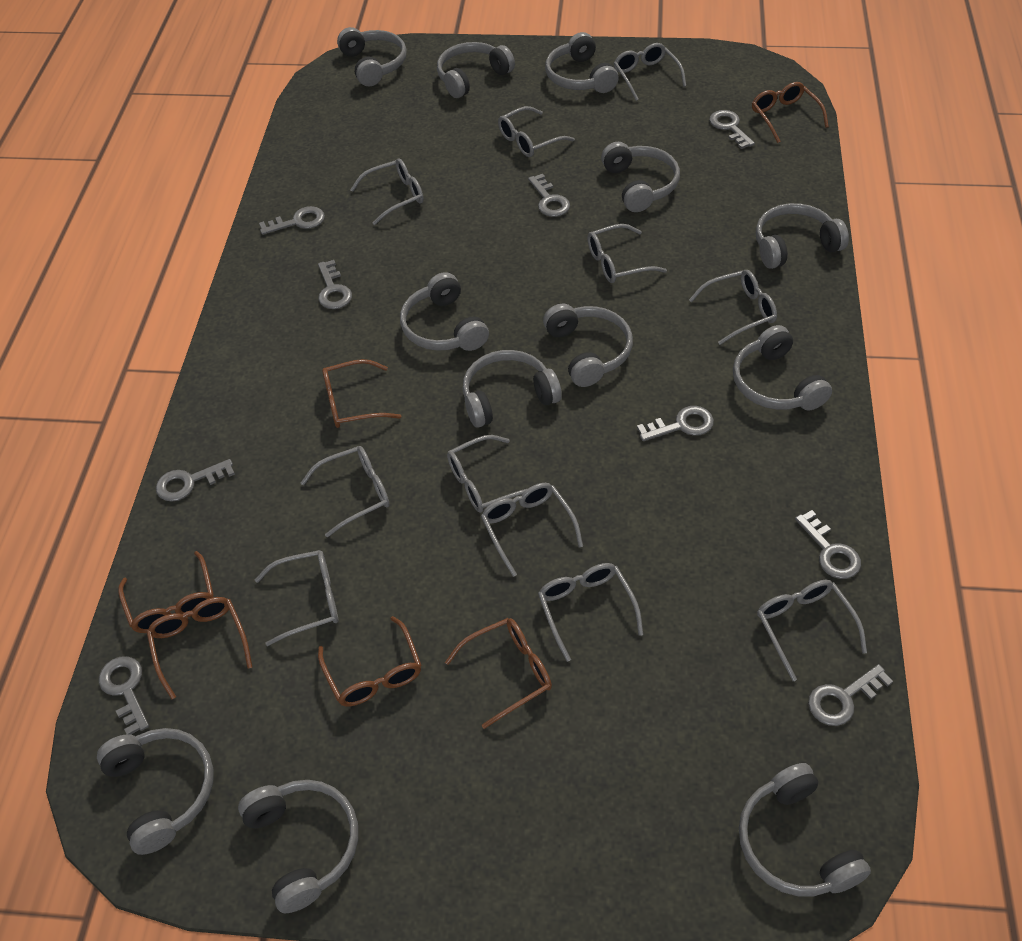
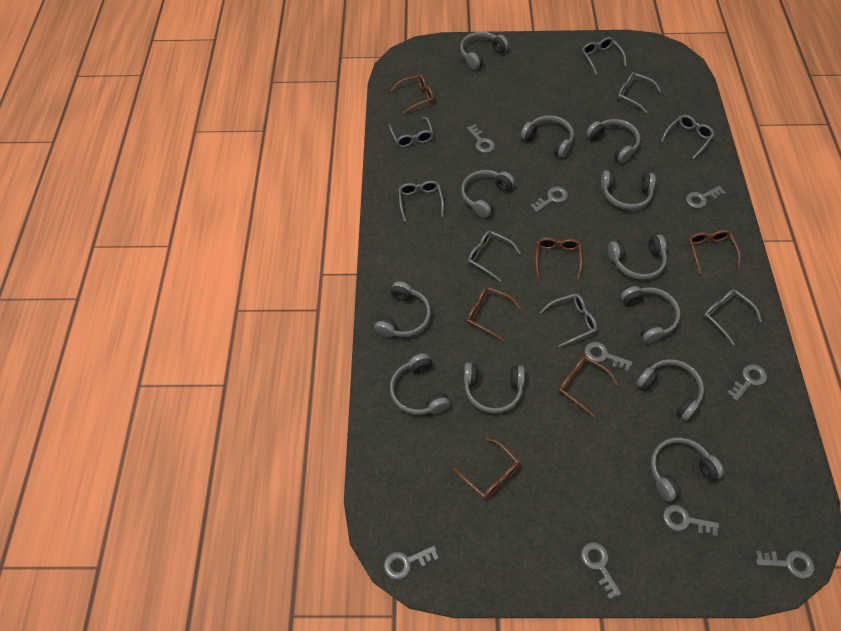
grey glasses: 11 -> 8

